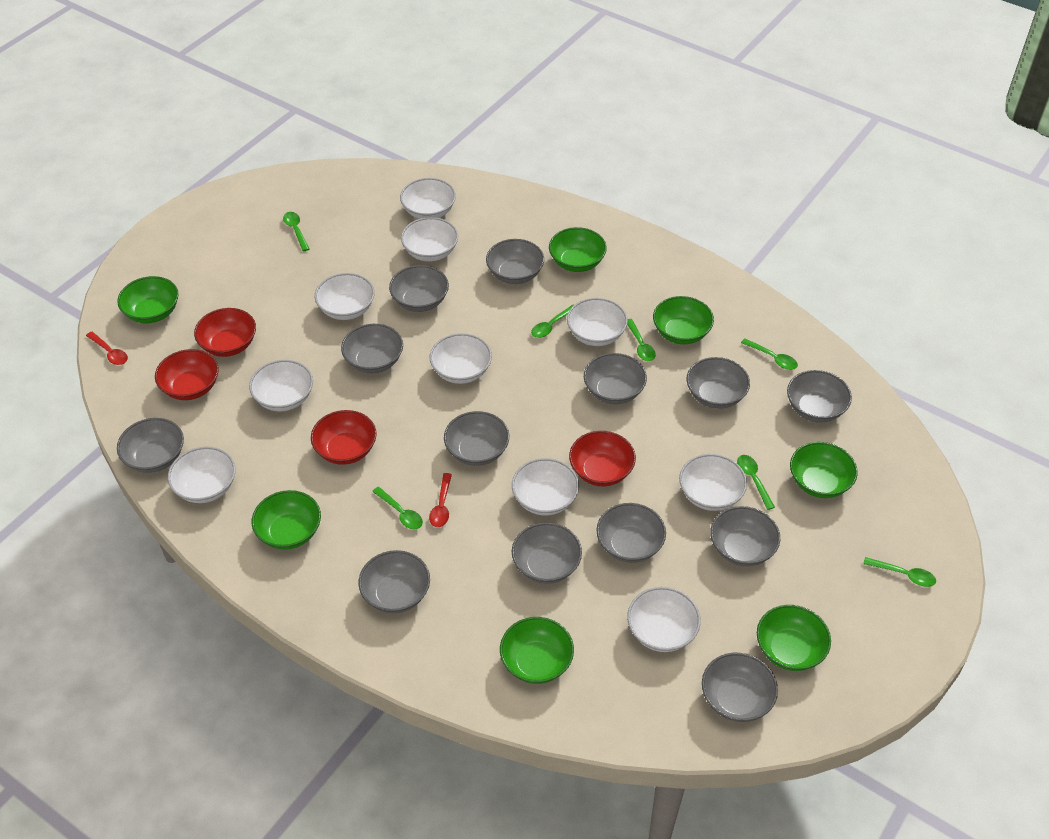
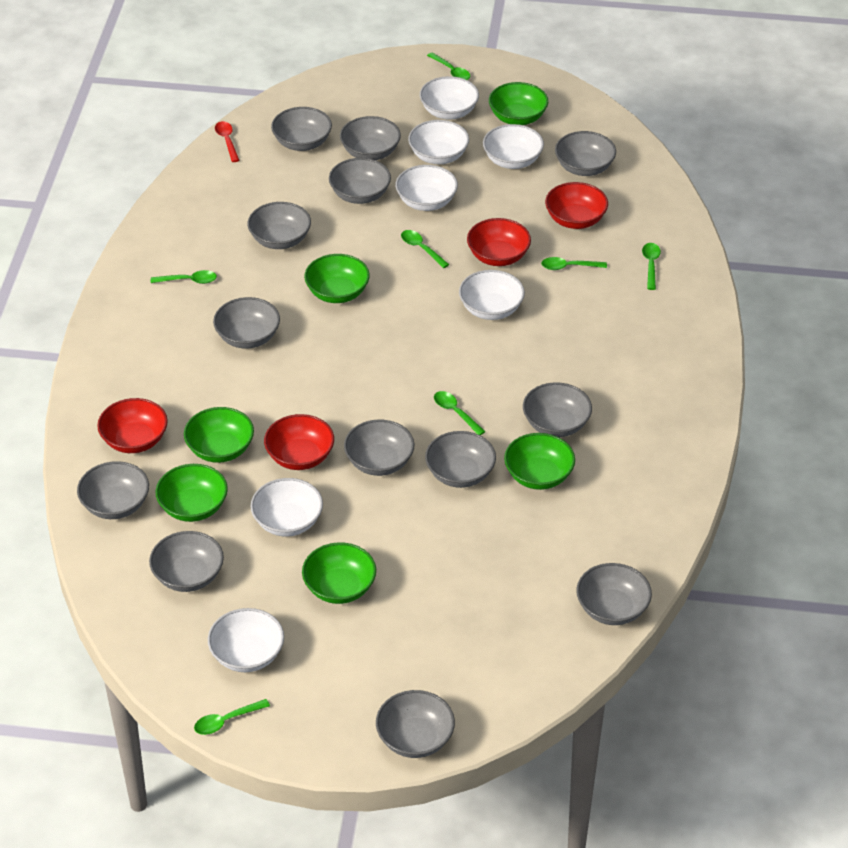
green bowl: 7 -> 6
red spoon: 2 -> 1
white bowl: 10 -> 7

